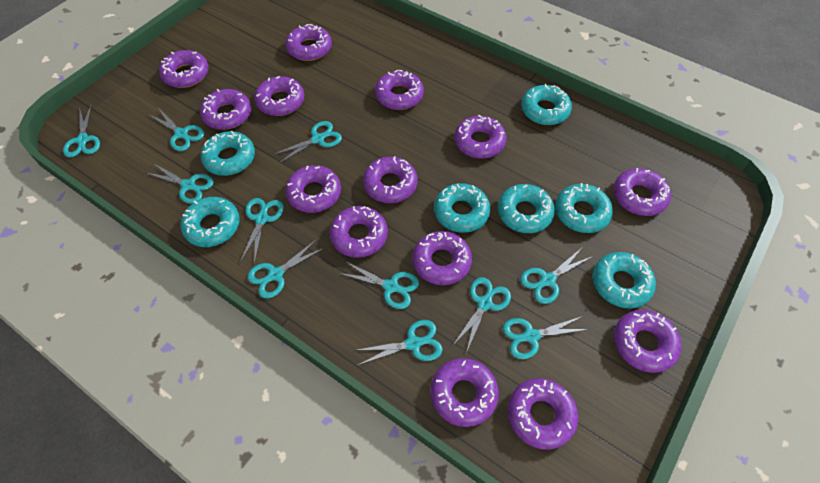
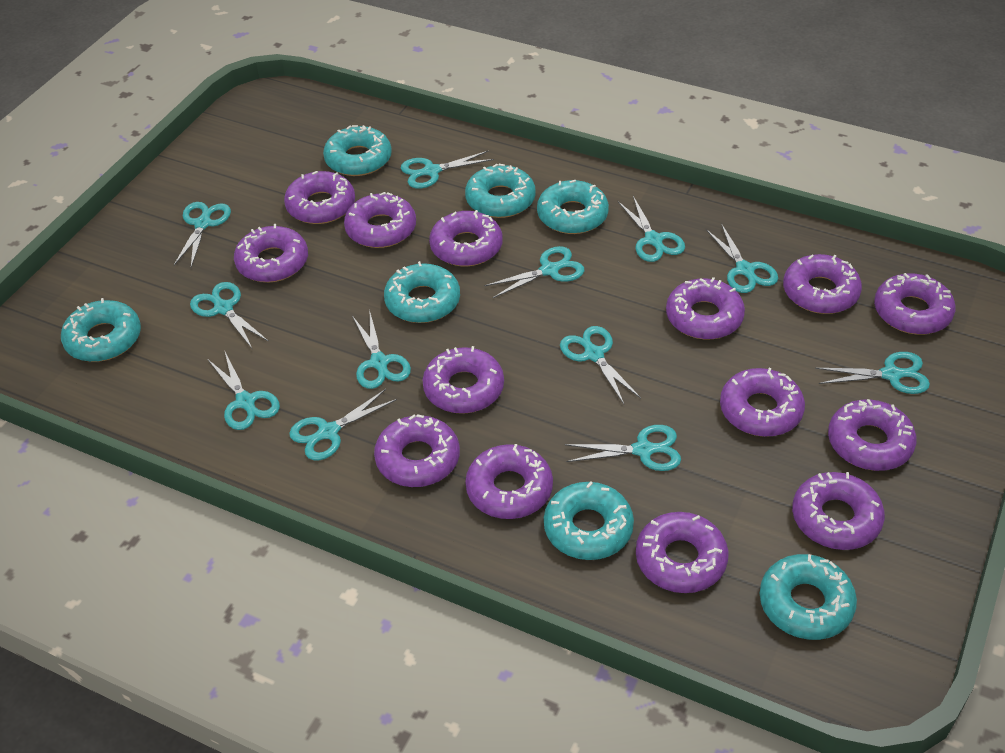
turquoise scissors: 11 -> 12

